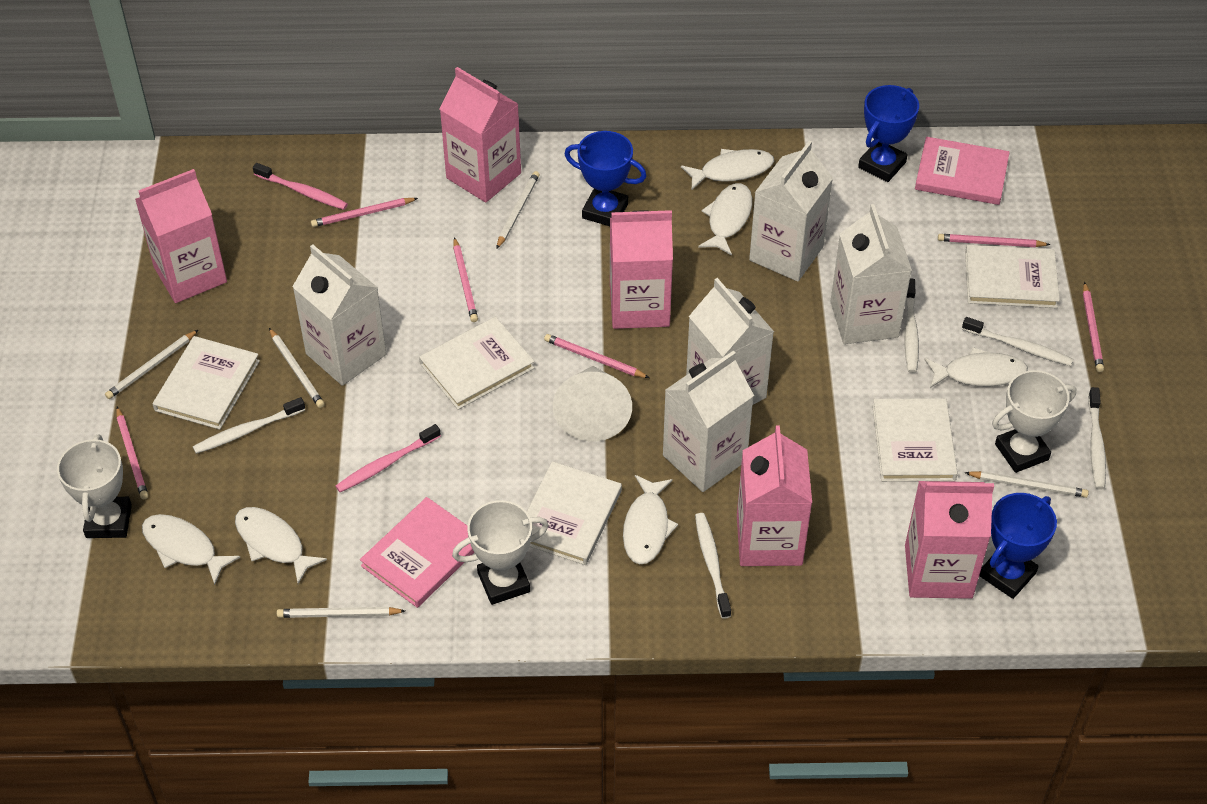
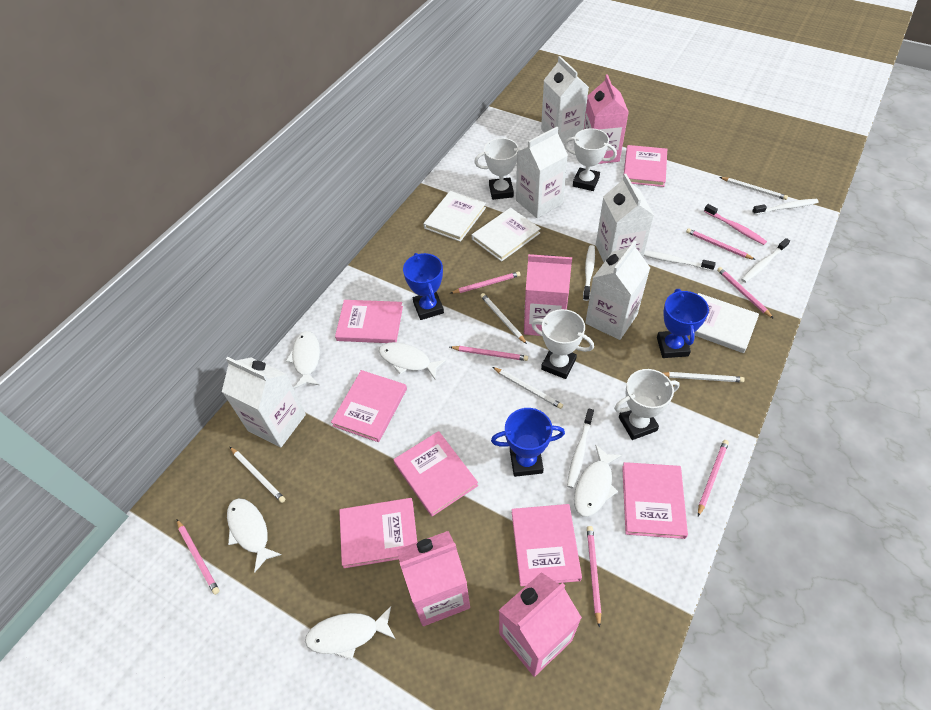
pink book: 2 -> 7
pink carton: 5 -> 4
pink pencil: 6 -> 7
pink toothbrush: 2 -> 1
white book: 5 -> 3
white cone: 1 -> 0
white fish: 6 -> 5
white trophy: 3 -> 4

